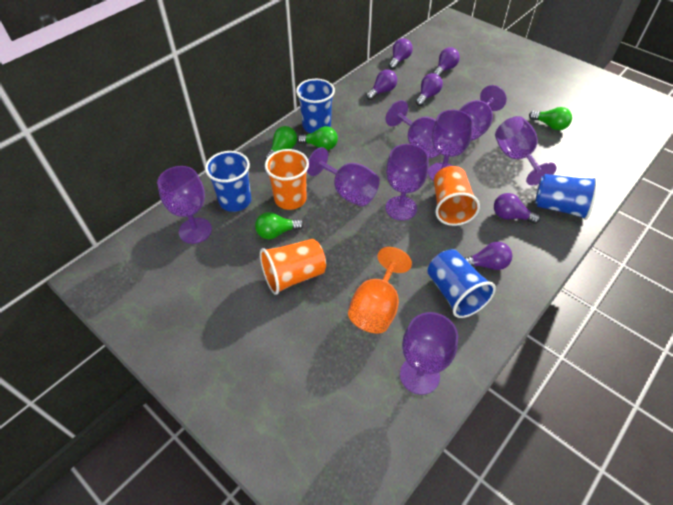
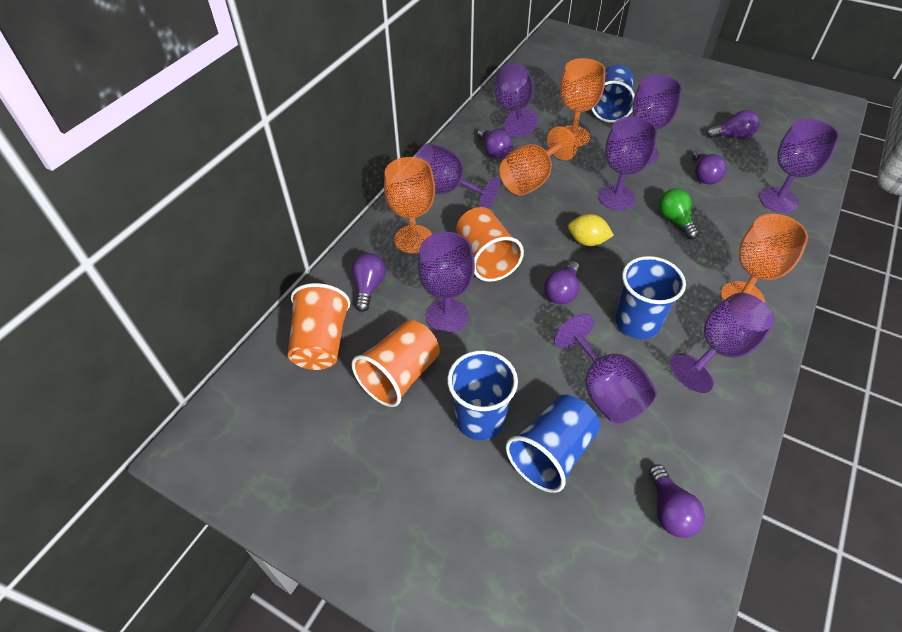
green light bulb: 4 -> 1
orange goblet: 1 -> 4
yellow lemon: 0 -> 1

